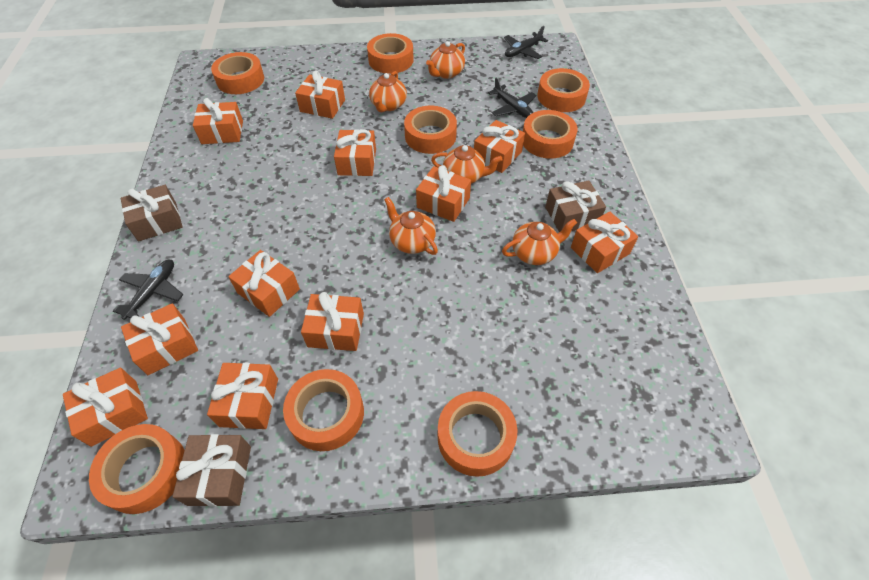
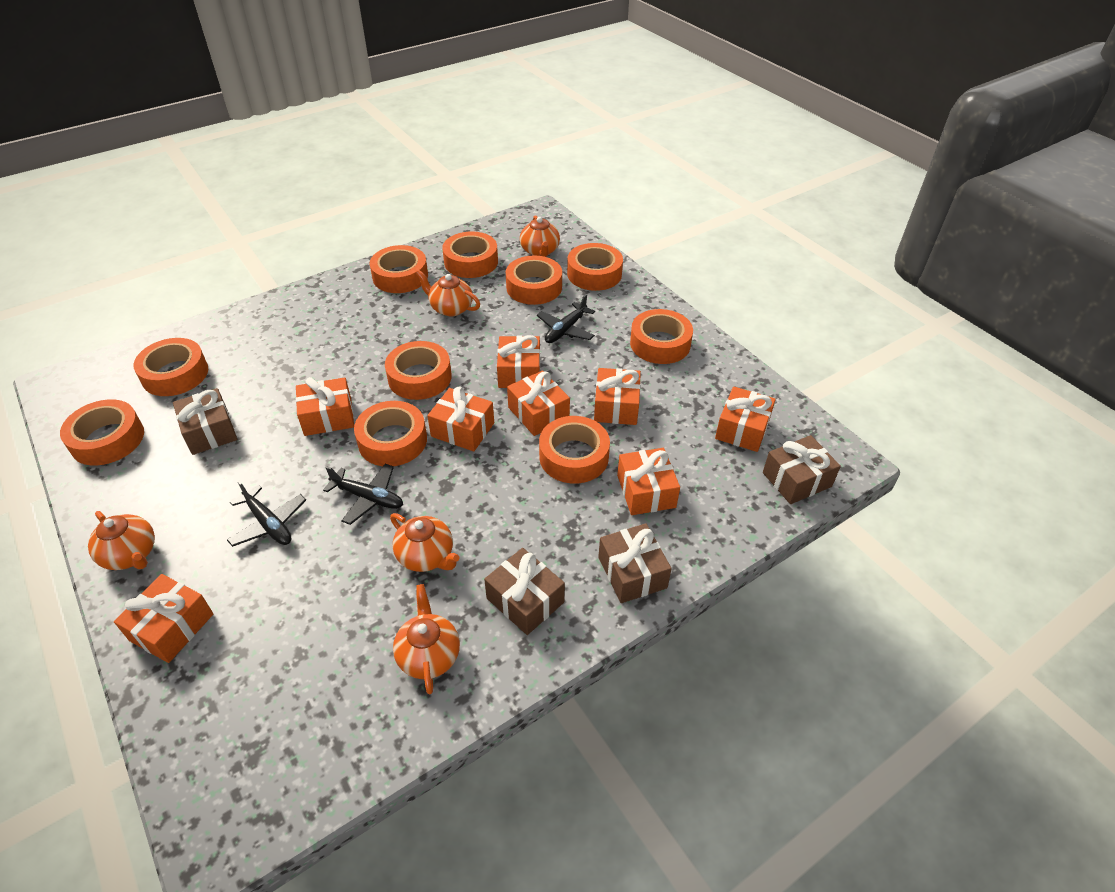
brown gift: 3 -> 4
orange gift: 11 -> 8
orange tape: 8 -> 10

